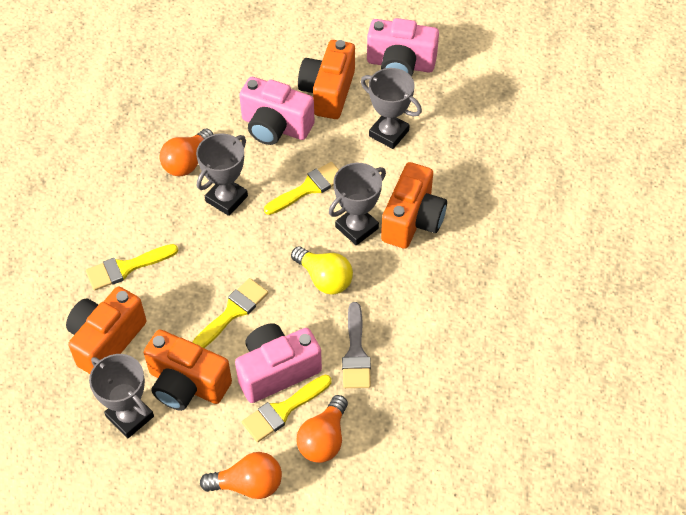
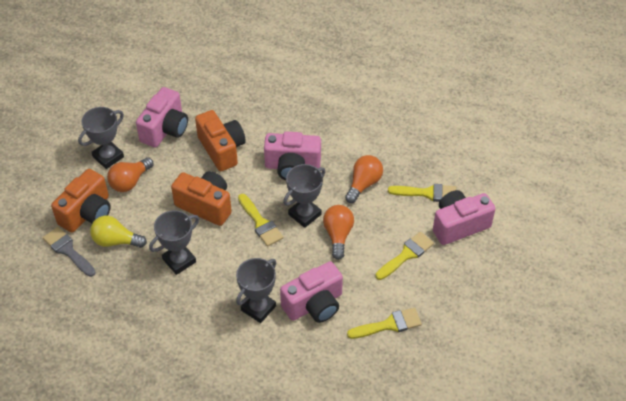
orange camera: 4 -> 3
pink camera: 3 -> 4

